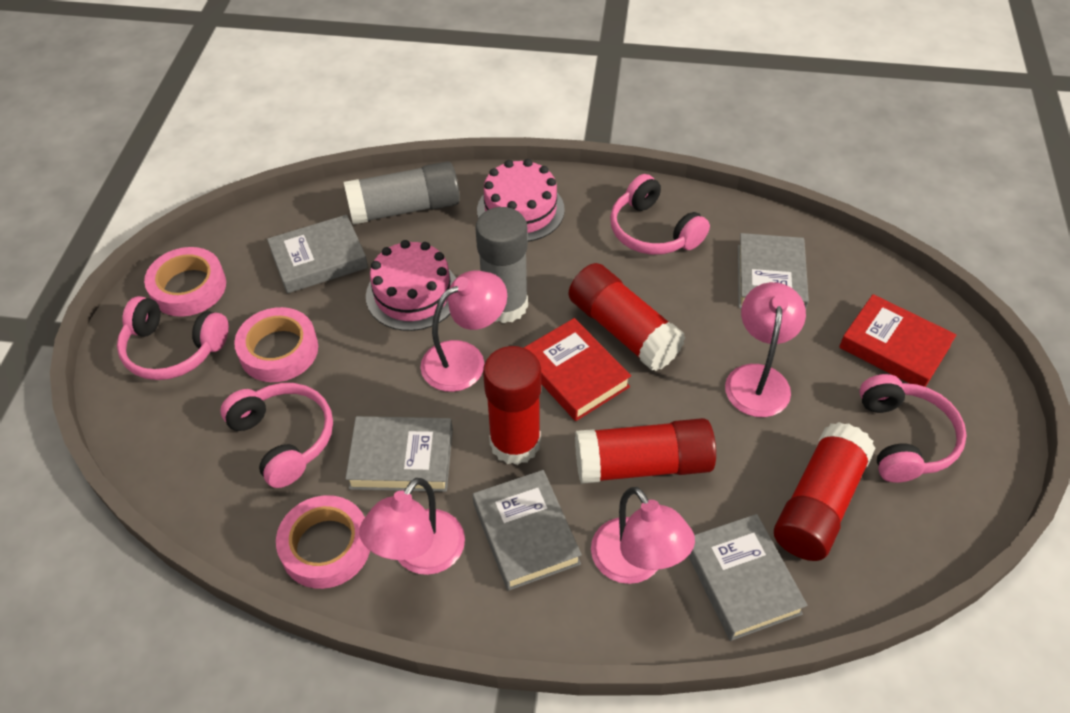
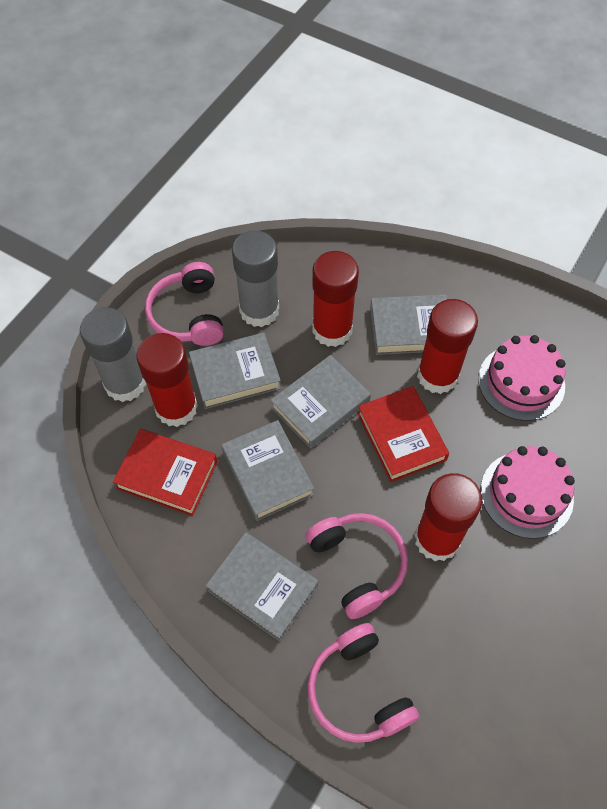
pink headphones: 4 -> 3
pink lamp: 4 -> 0
pink tape: 3 -> 0

